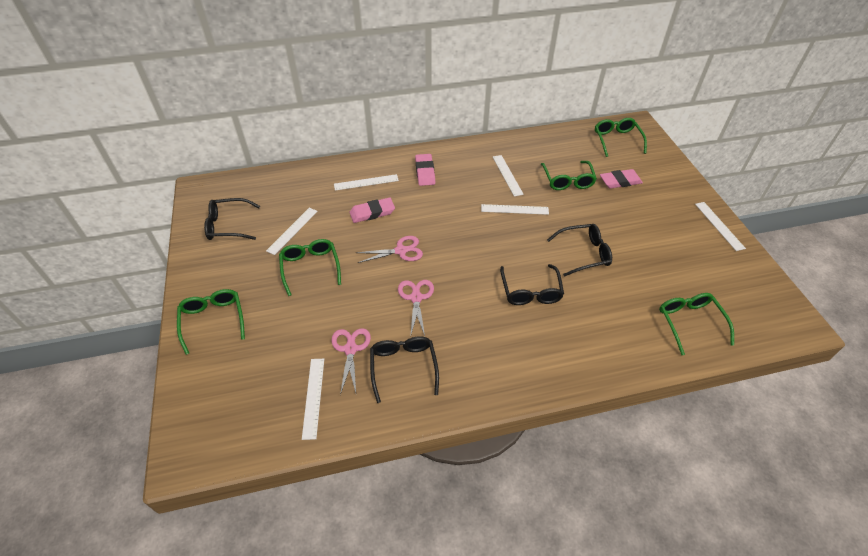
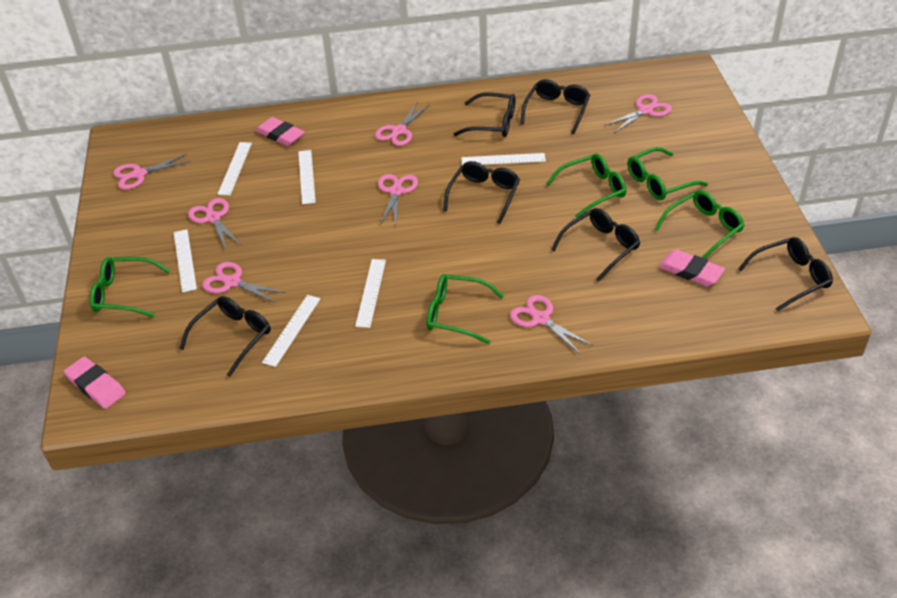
black glasses: 4 -> 6
pink scissors: 3 -> 7

